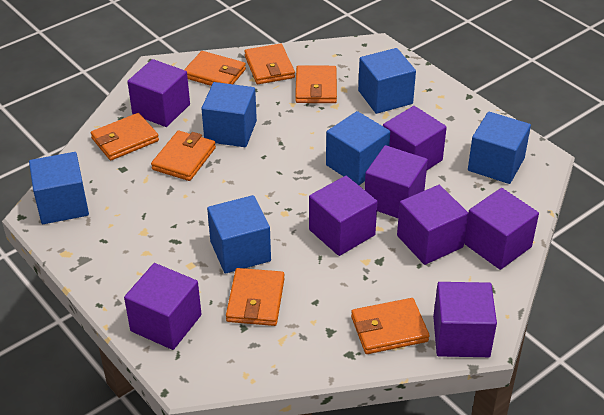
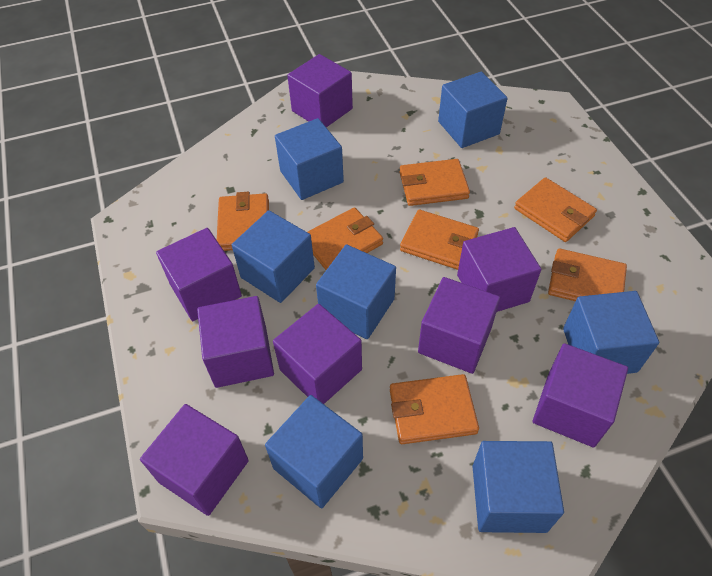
blue cube: 6 -> 7

